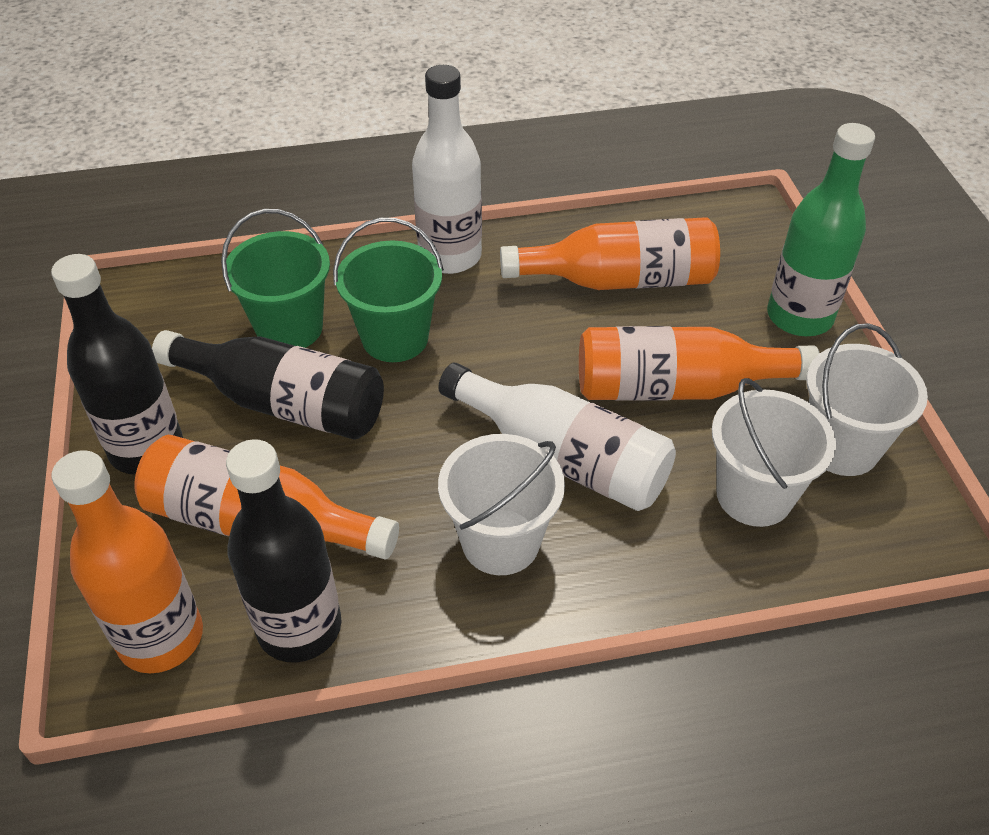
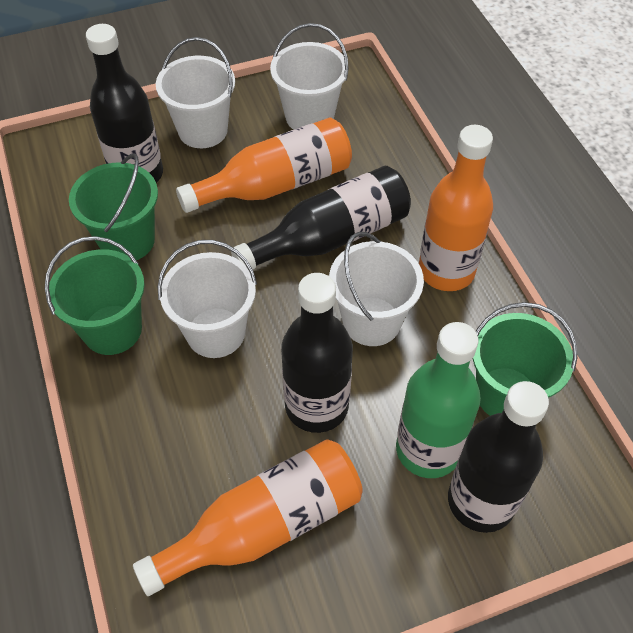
black bottle: 3 -> 4
green bucket: 2 -> 3
orange bottle: 4 -> 3
white bottle: 2 -> 0
white bucket: 3 -> 4

